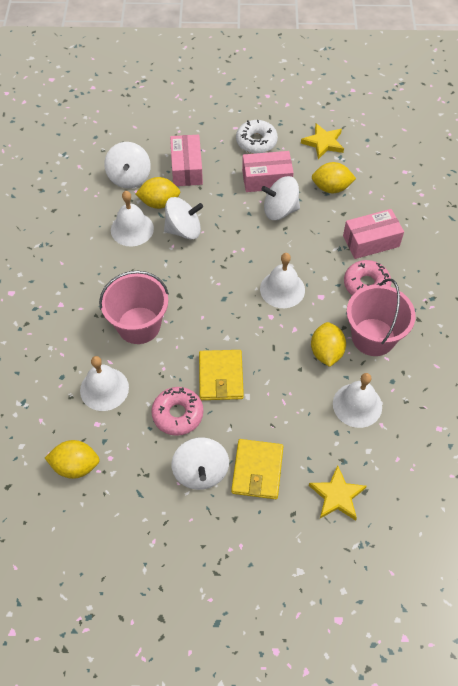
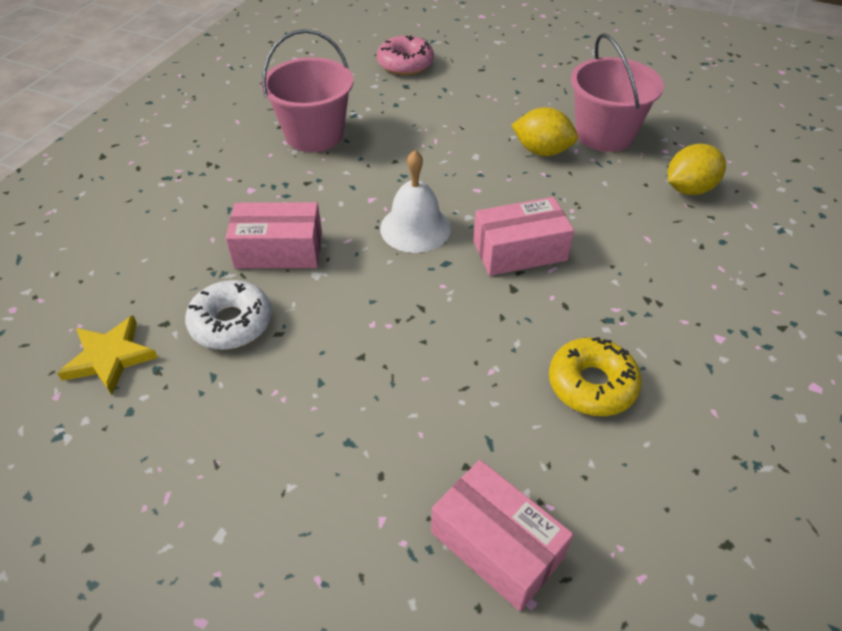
pink donut: 2 -> 1
white bell: 4 -> 1
white spinning top: 4 -> 0
yellow donut: 0 -> 1
yellow lemon: 4 -> 2
yellow star: 2 -> 1
yellow wallet: 2 -> 0

